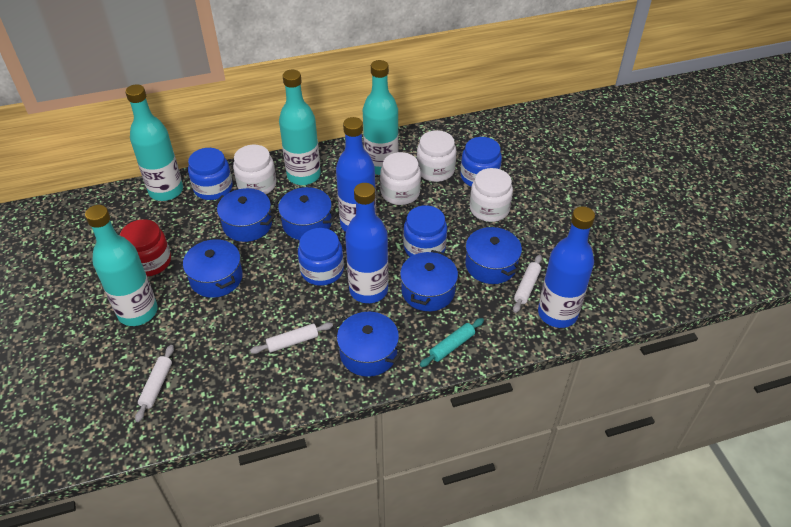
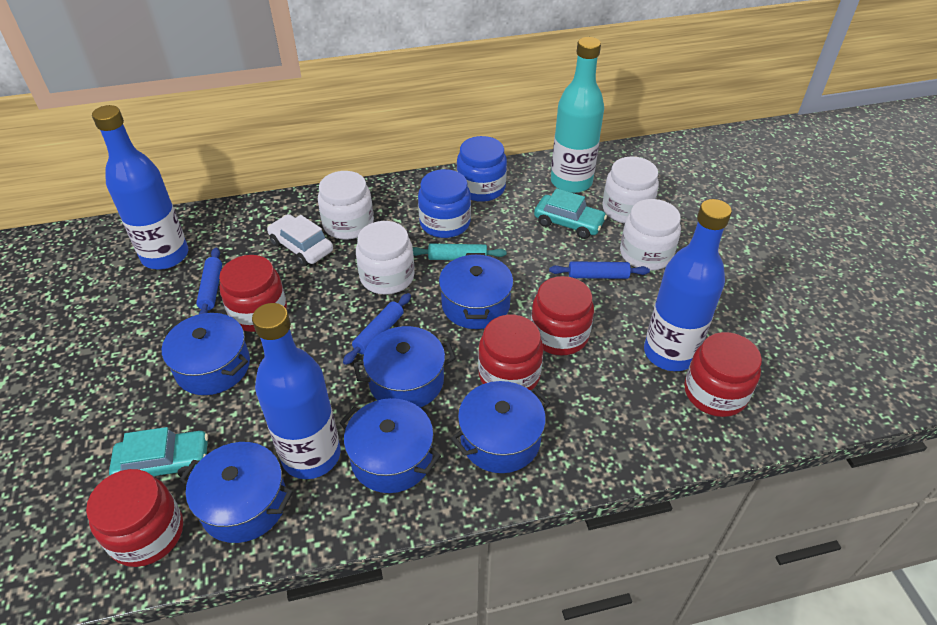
blue jar: 4 -> 2
blue rolling pin: 0 -> 3
red jar: 1 -> 5
turquoise bottle: 4 -> 1
turquoise car: 0 -> 2
white car: 0 -> 1
white rolling pin: 3 -> 0

